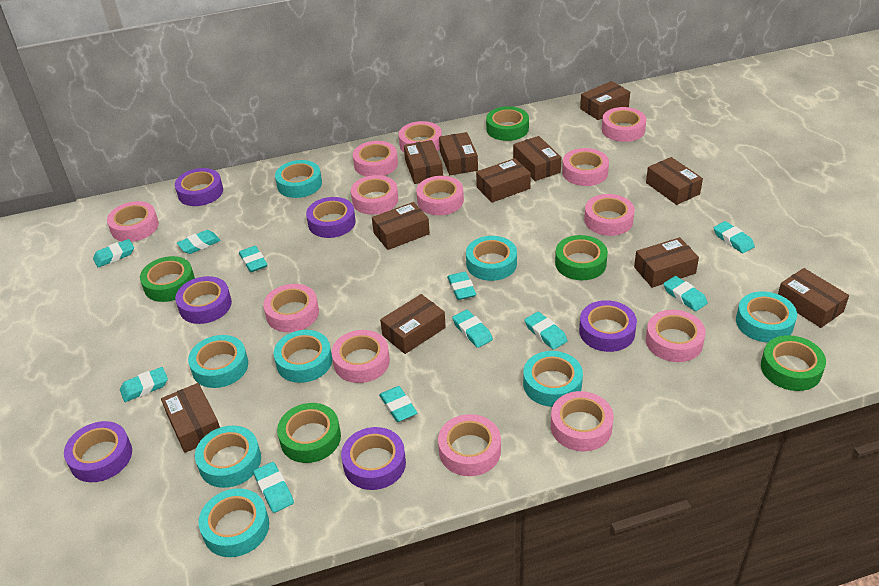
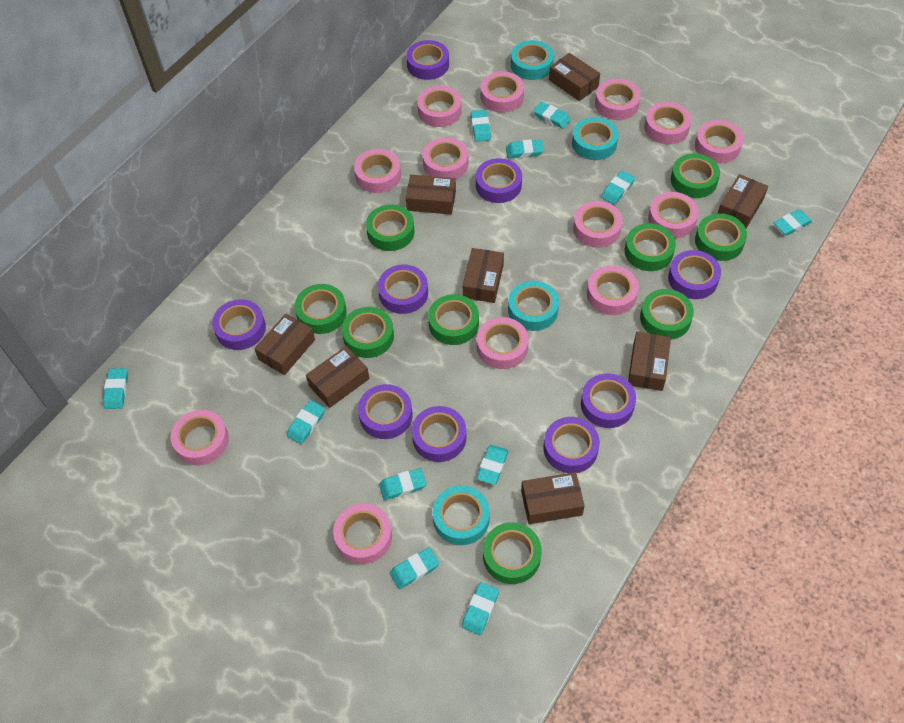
brown box: 11 -> 8
green tape: 5 -> 9
purple tape: 6 -> 9
turquoise tape: 8 -> 4

